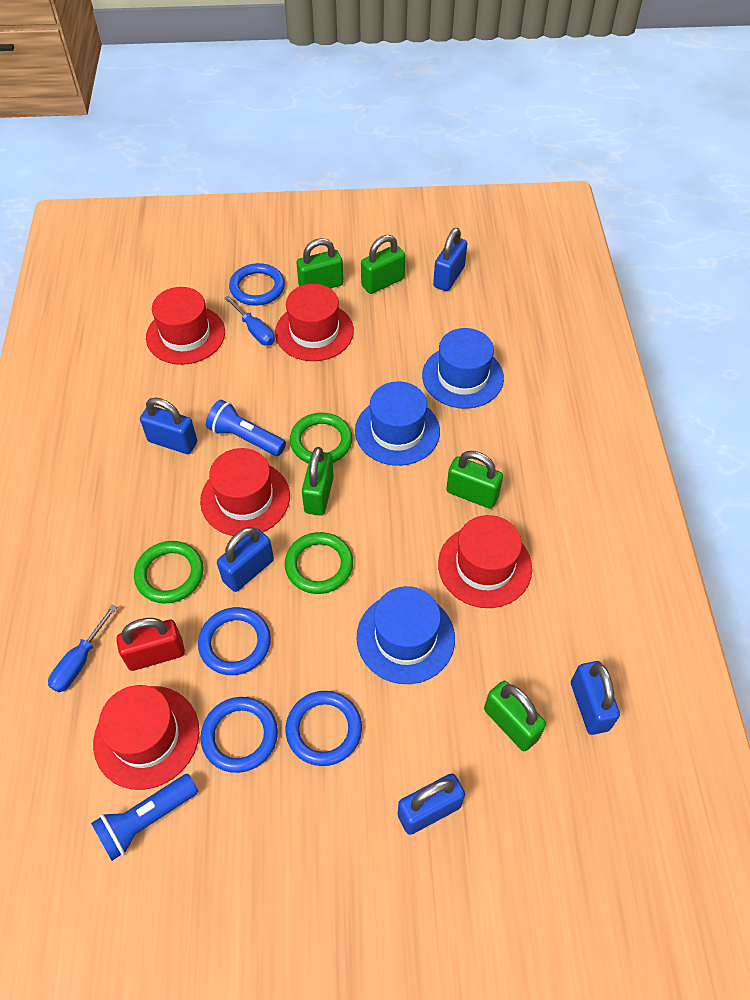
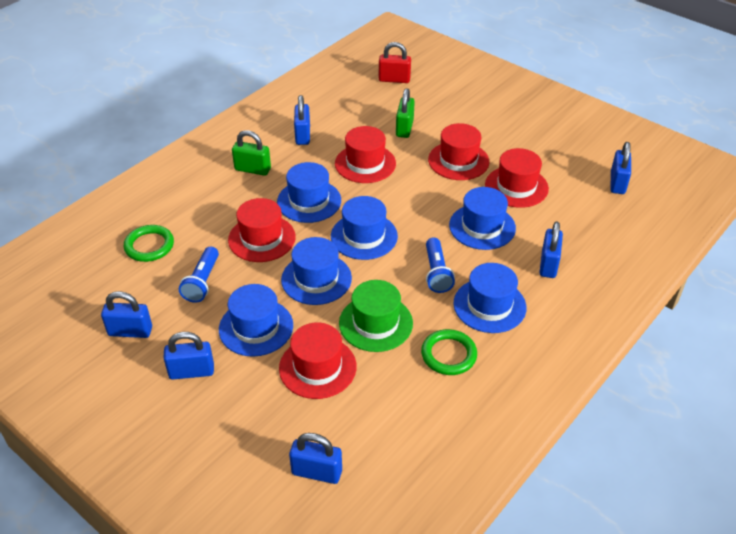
blue hat: 3 -> 6
blue padlock: 5 -> 6
blue ring: 4 -> 0
blue screwdriver: 2 -> 0
green hat: 0 -> 1
green padlock: 5 -> 2
green ring: 3 -> 2

